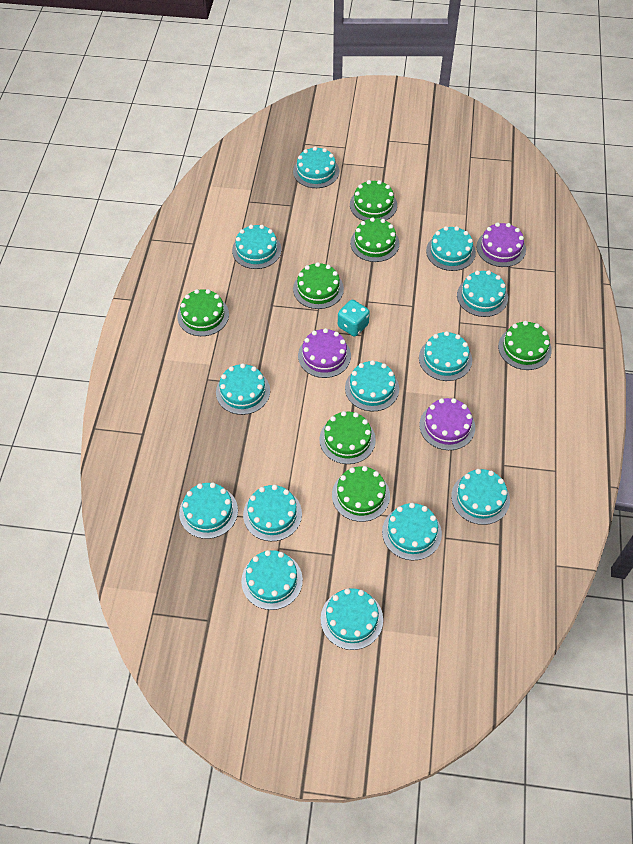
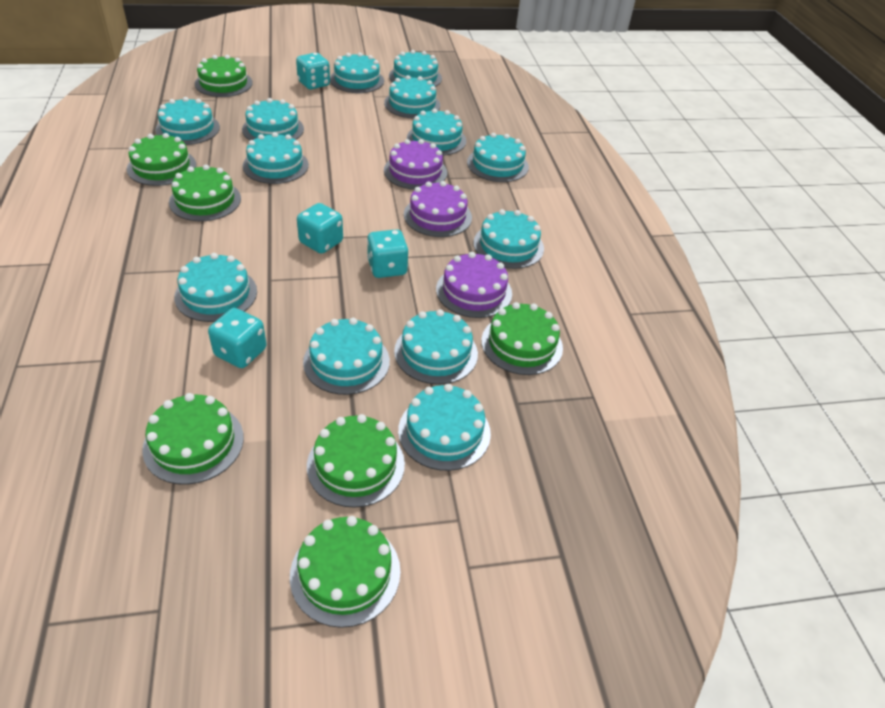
turquoise dice: 1 -> 4

